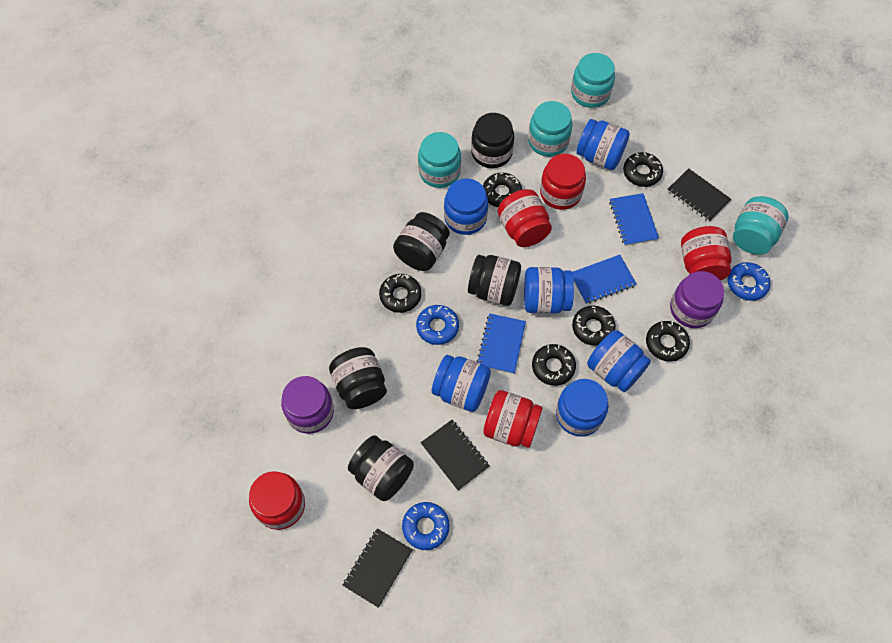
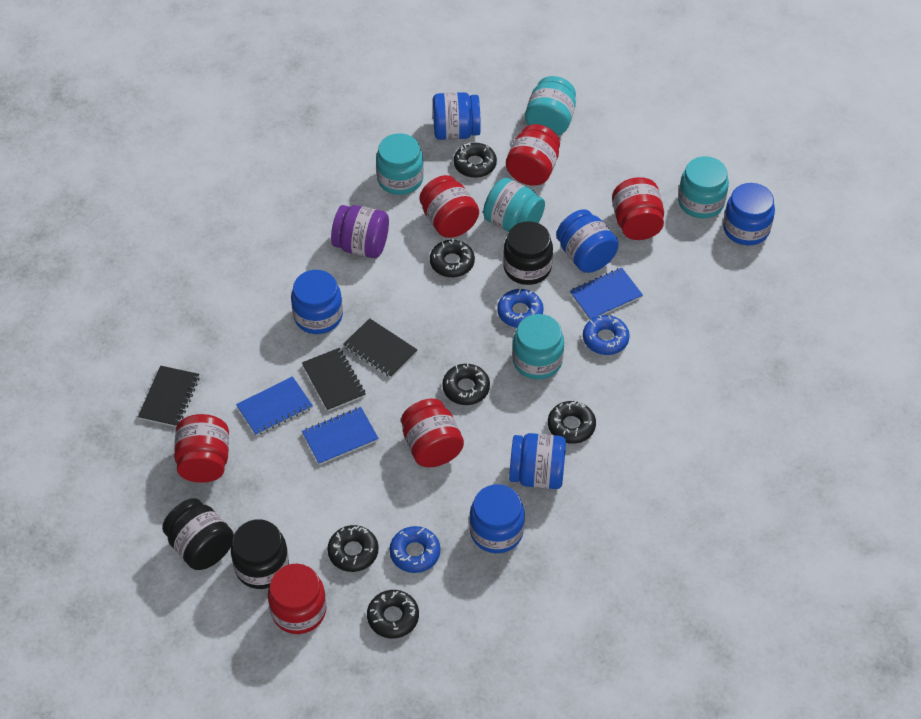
black jar: 5 -> 3
purple jar: 2 -> 1
red jar: 5 -> 6
turquoise jar: 4 -> 5

